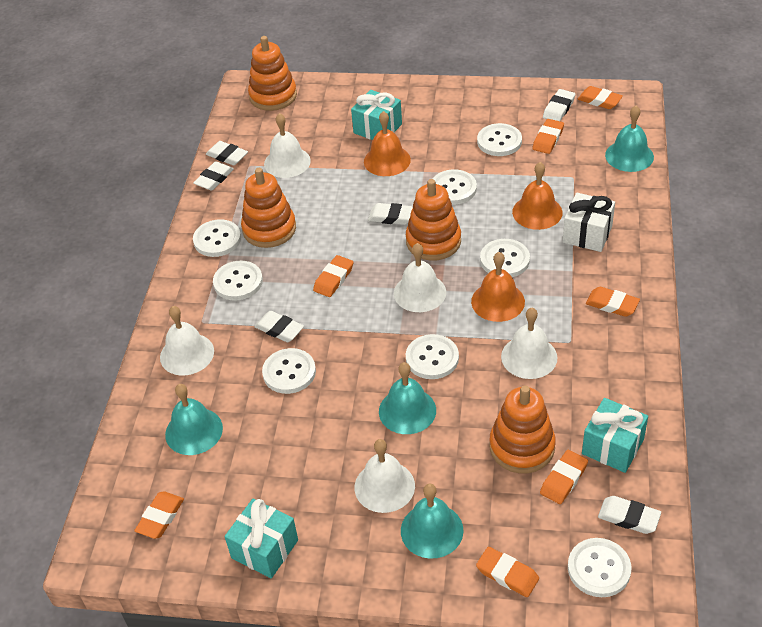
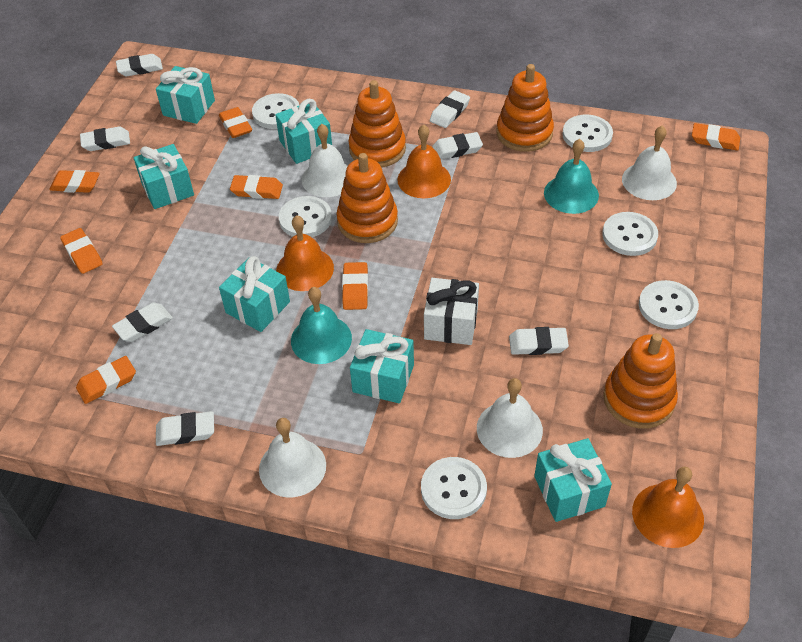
turquoise bell: 4 -> 2
turquoise gift: 3 -> 6
white bell: 5 -> 4
white button: 8 -> 6
white eraser: 6 -> 7

